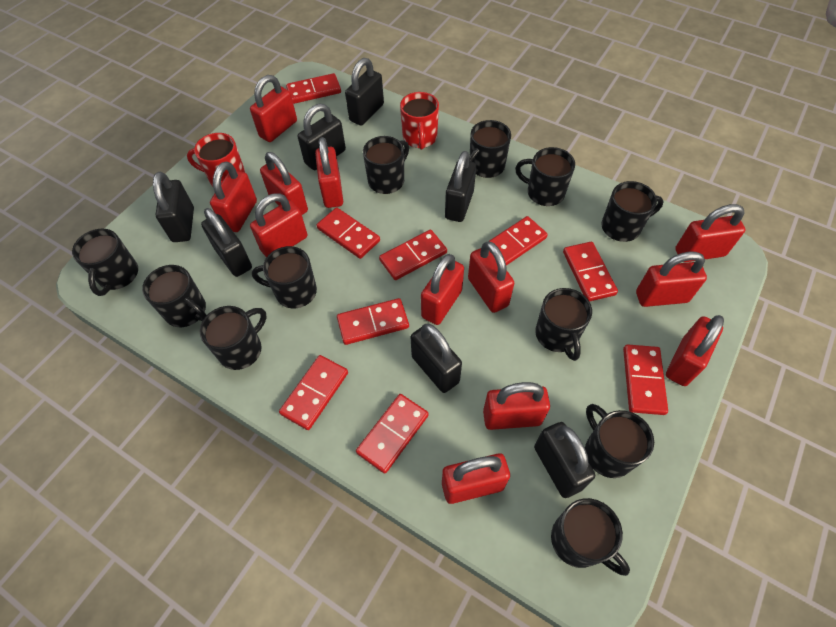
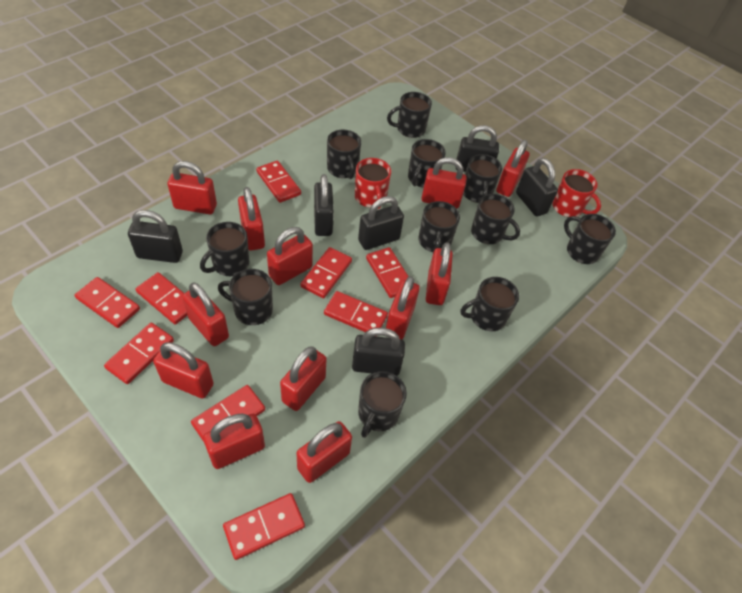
black padlock: 7 -> 6

